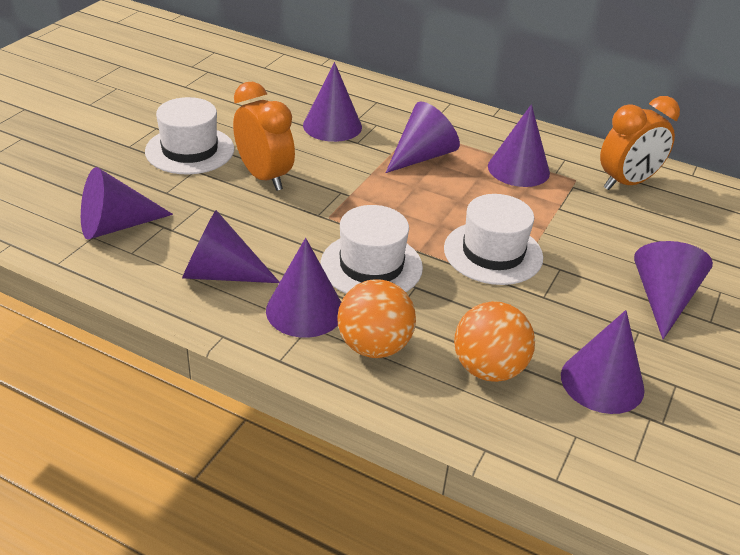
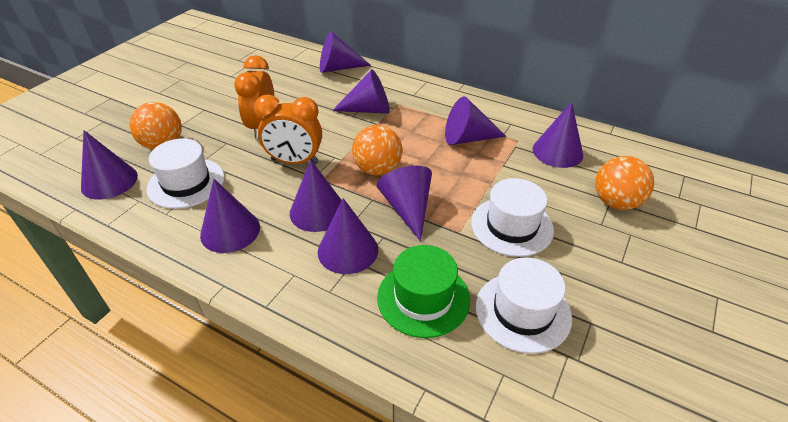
green hat: 0 -> 1
orange ball: 2 -> 3
purple cone: 8 -> 9

